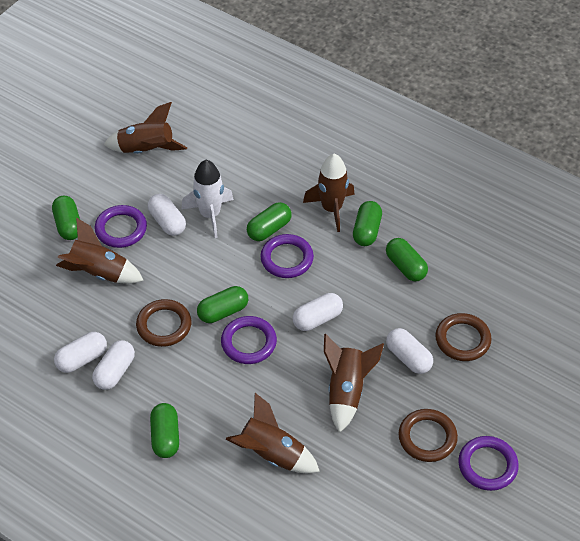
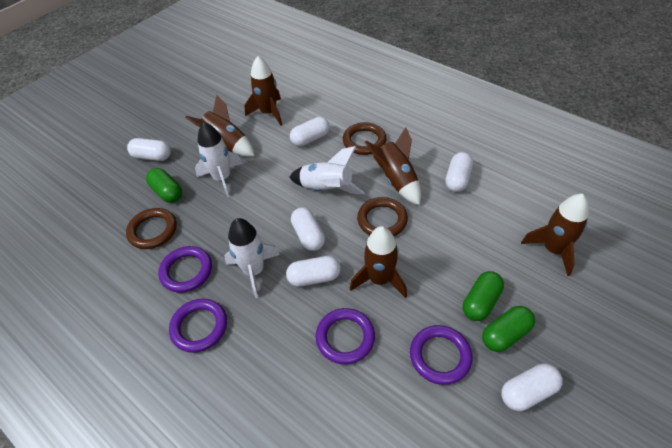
green capsule: 6 -> 3
white capsule: 5 -> 6
white rocket: 1 -> 3

